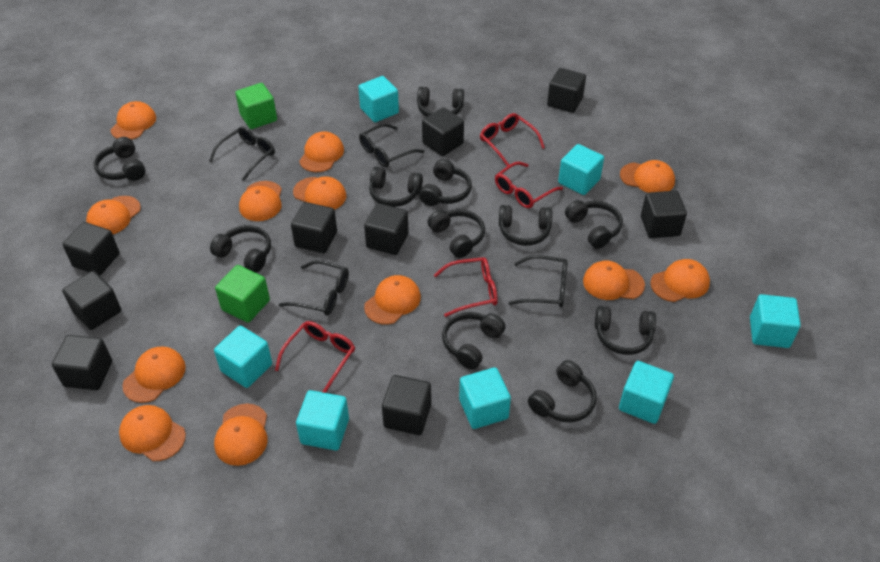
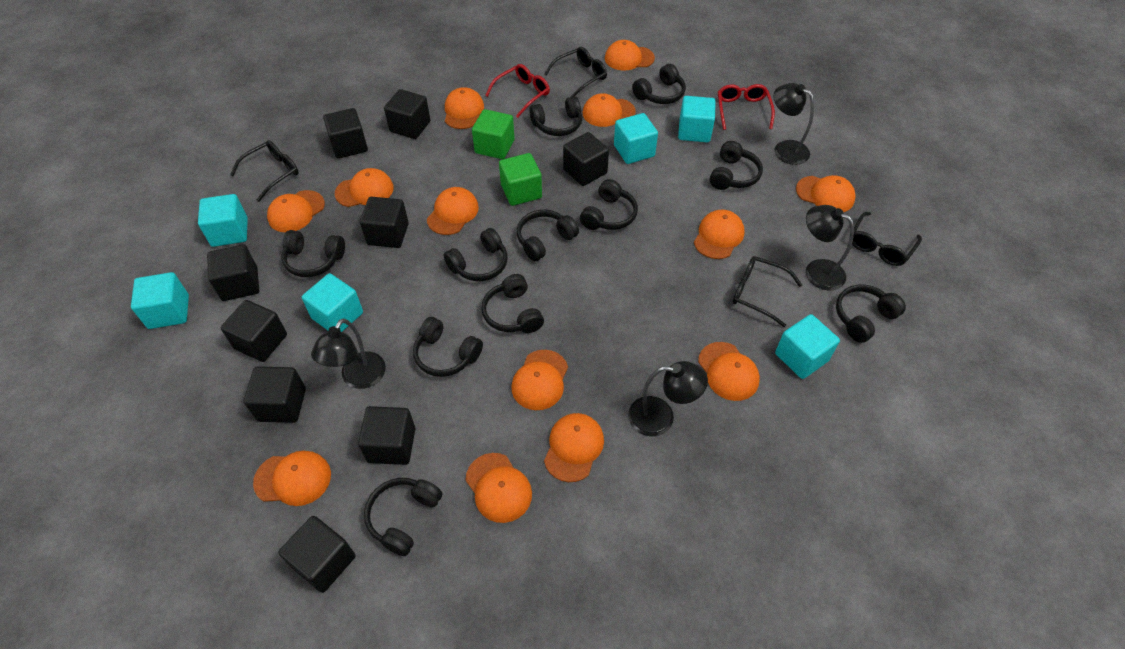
black lamp: 0 -> 4
orange cap: 12 -> 13
red glasses: 4 -> 2
turquoise cube: 7 -> 6

